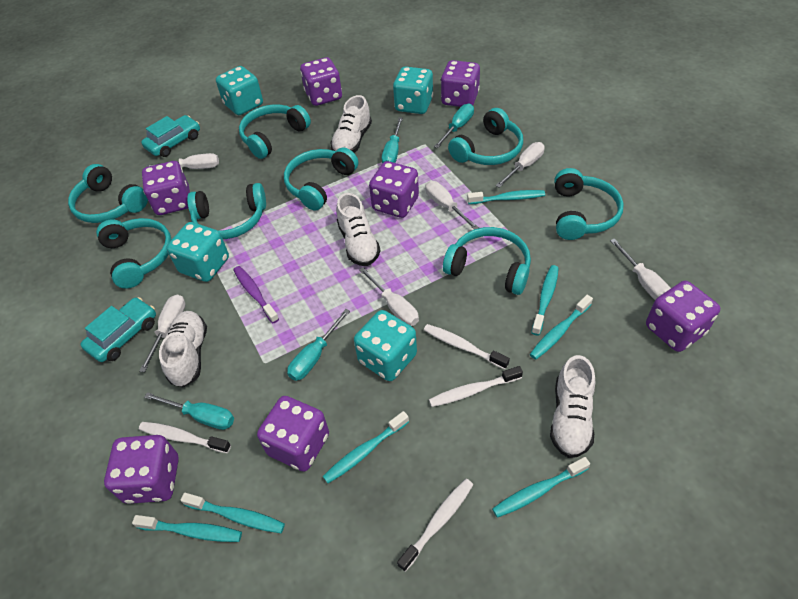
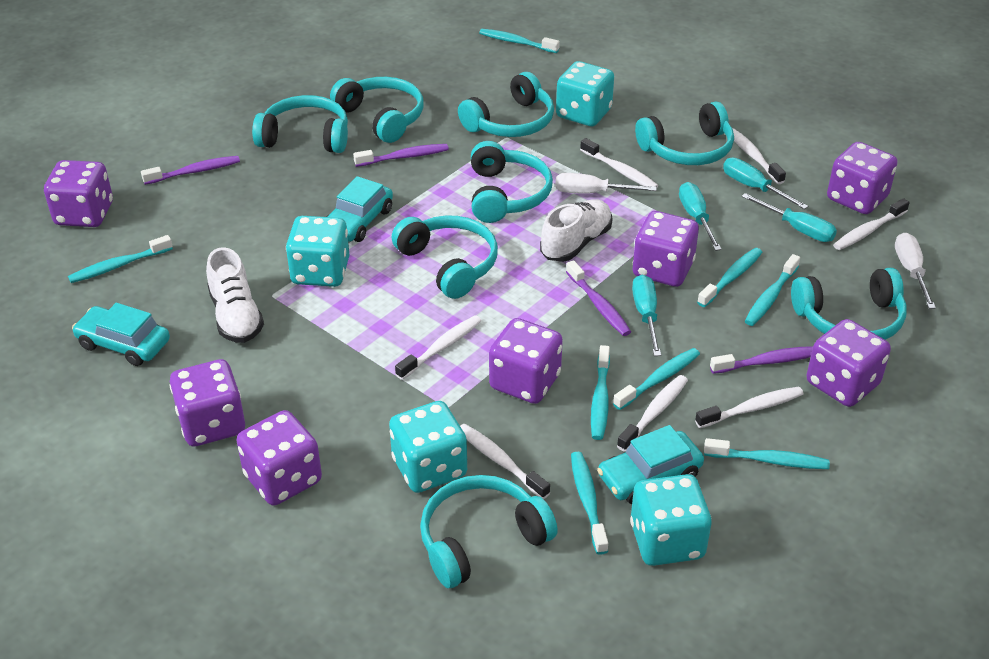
purple toothbrush: 1 -> 4
turquoise car: 2 -> 3
turquoise toothbrush: 7 -> 8
white screwdriver: 6 -> 2
white shoe: 4 -> 2
white toothbrush: 4 -> 7

